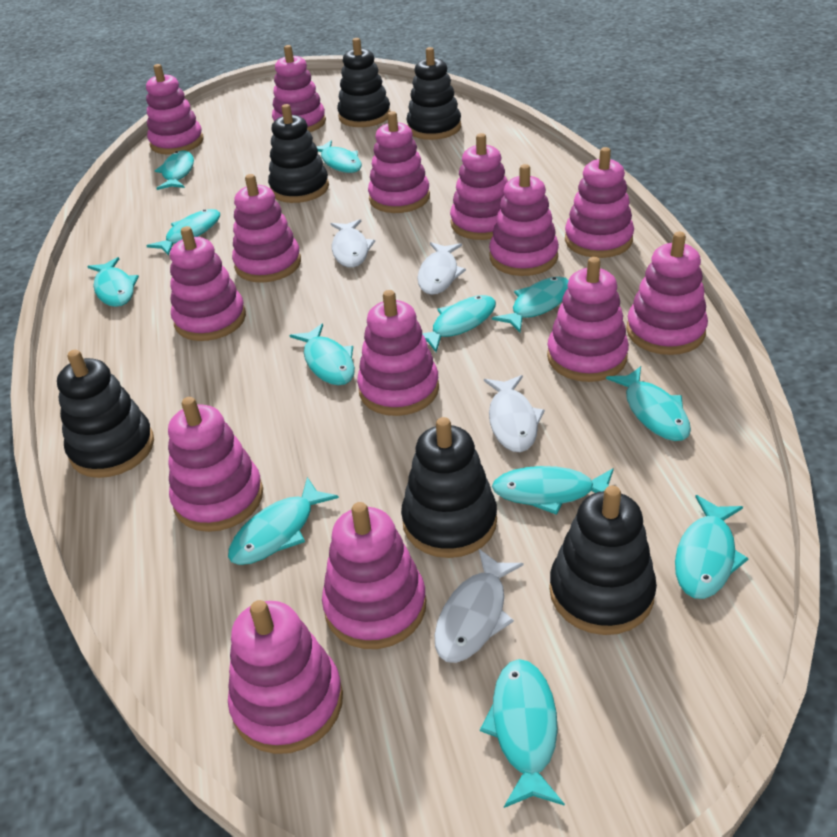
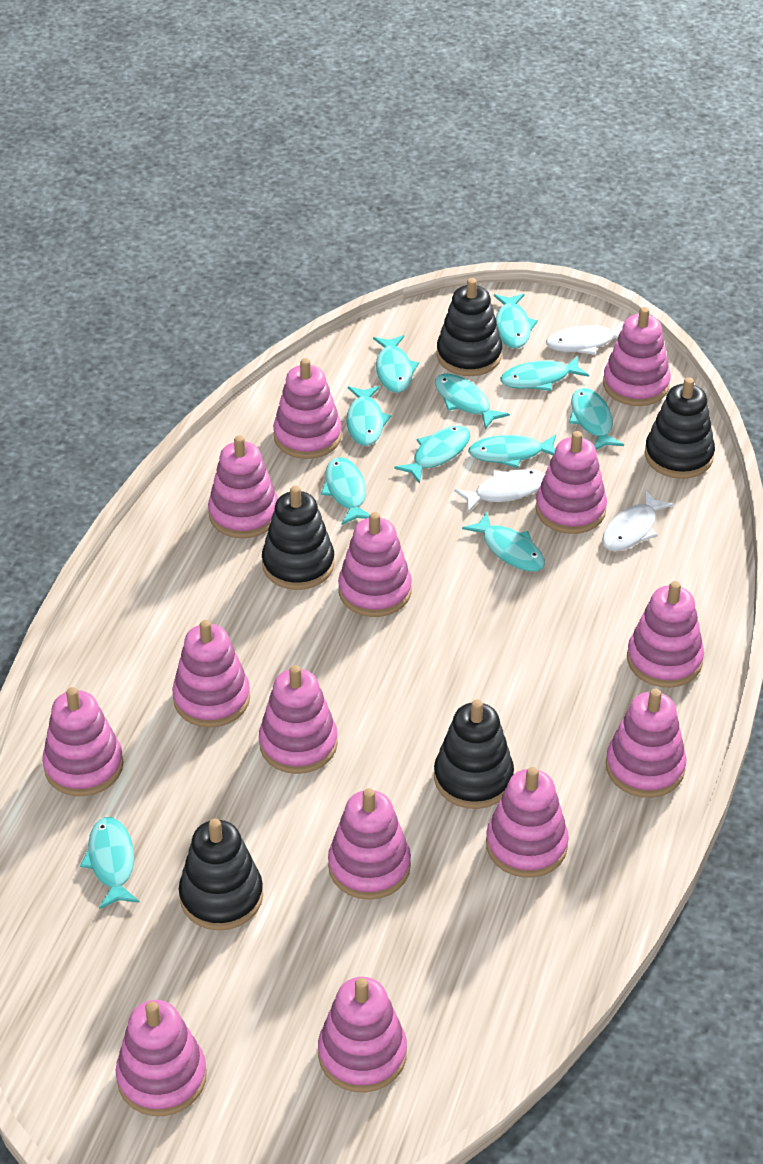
black stacking toy: 6 -> 5
turquoise fish: 12 -> 11
white fish: 4 -> 3

